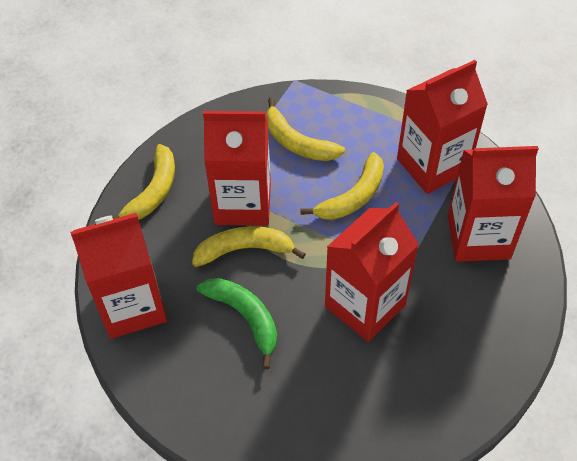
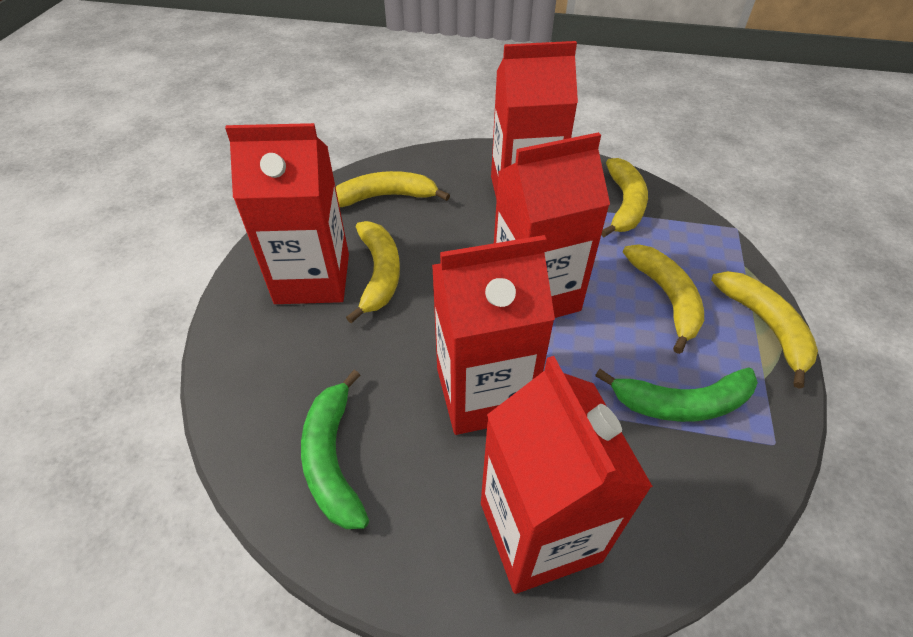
green banana: 1 -> 2
yellow banana: 4 -> 5

